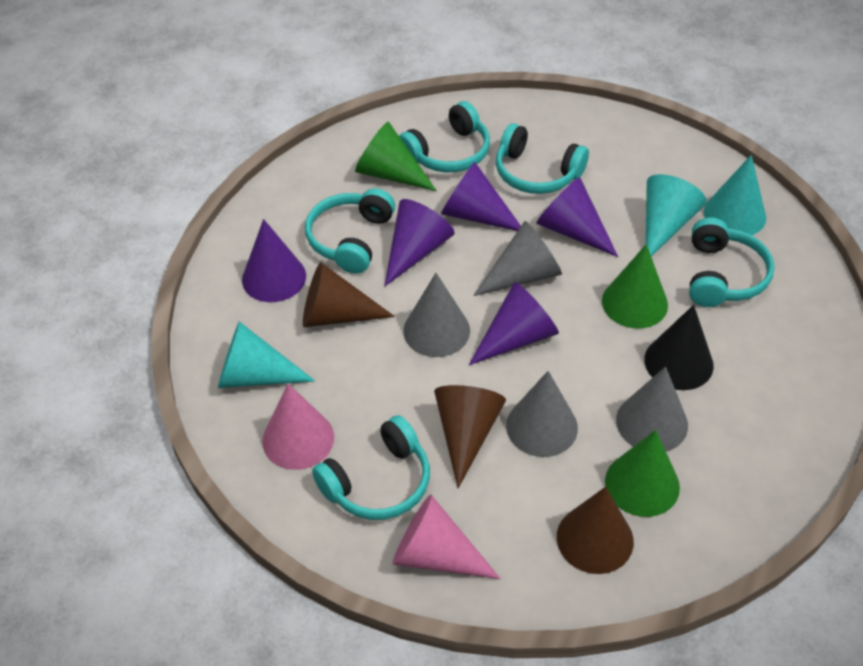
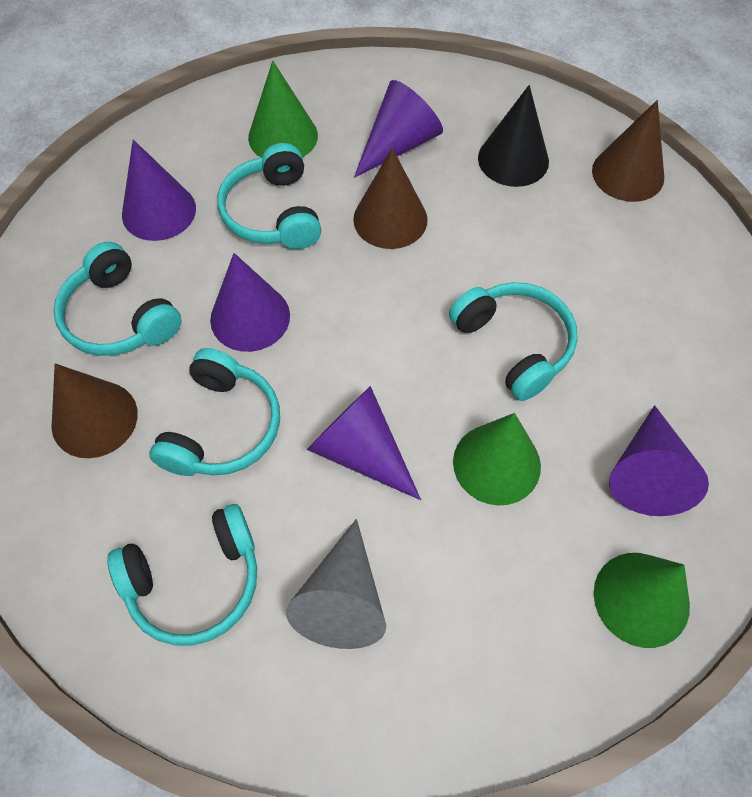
grey cone: 4 -> 1
pink cone: 2 -> 0
turquoise cone: 3 -> 0

